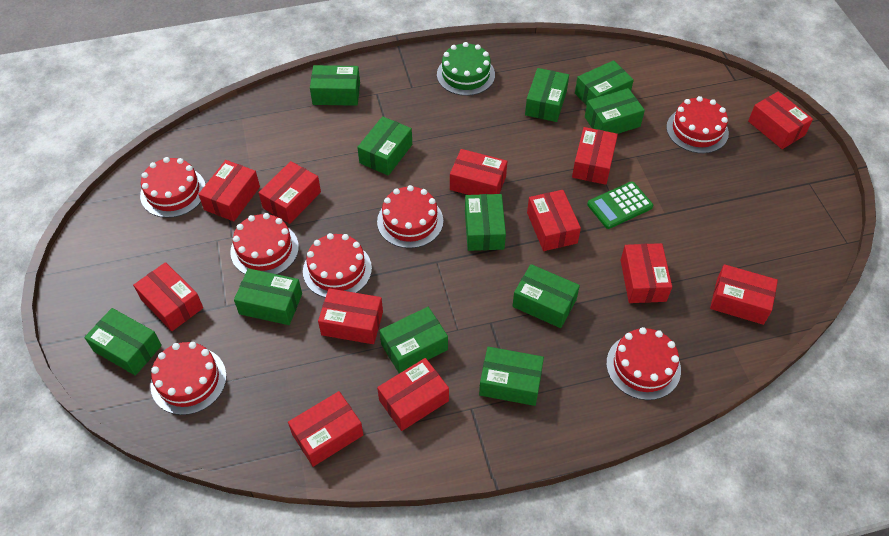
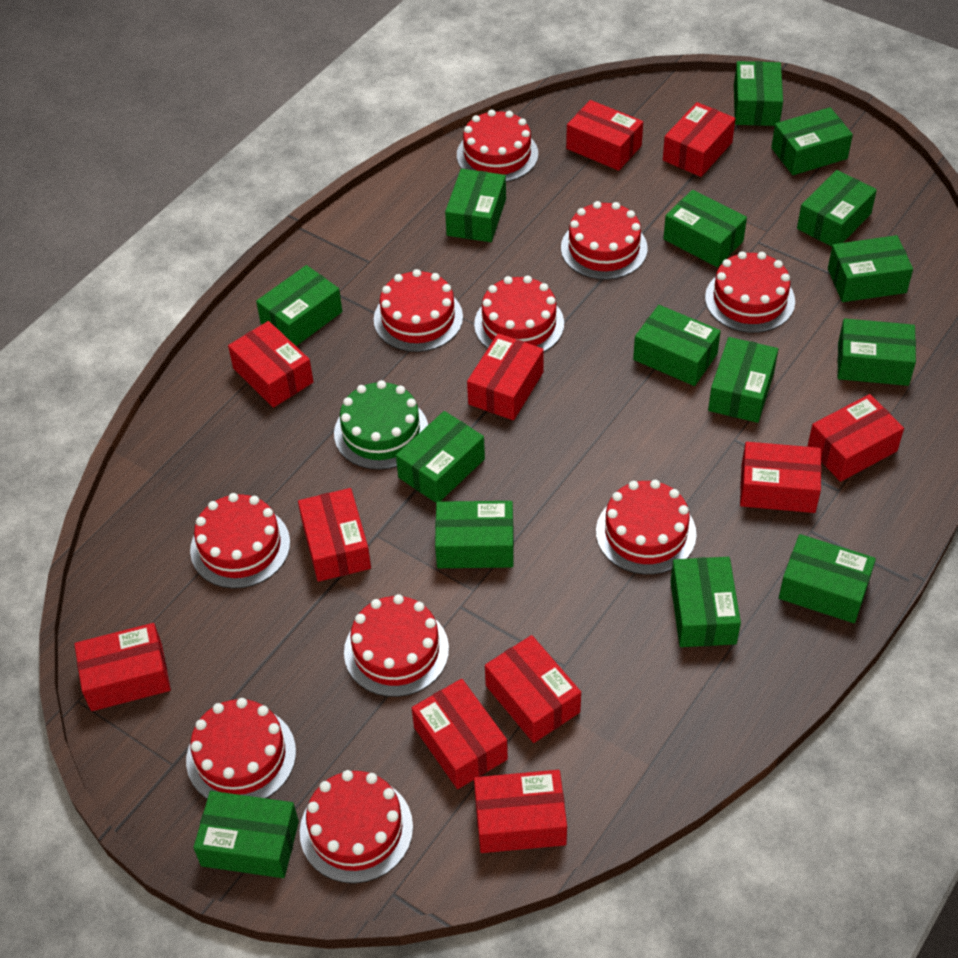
green box: 11 -> 15
green calculator: 1 -> 0
red box: 12 -> 11
red cake: 7 -> 10

